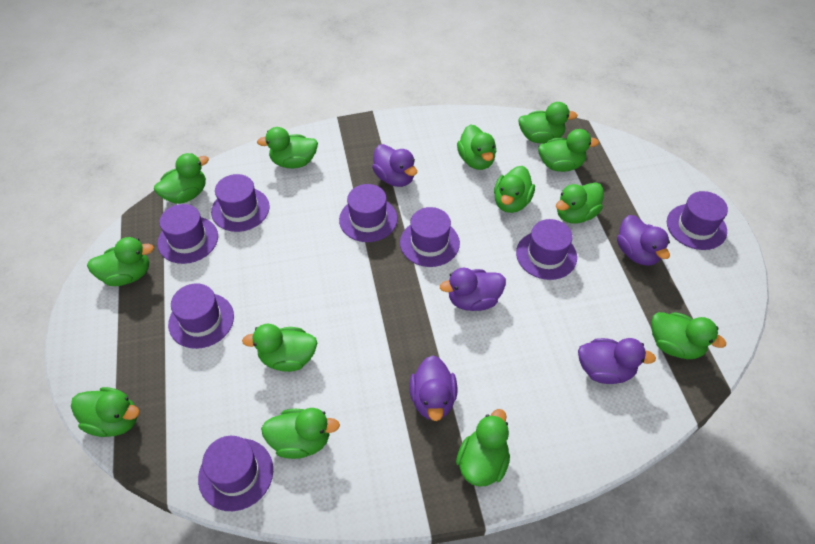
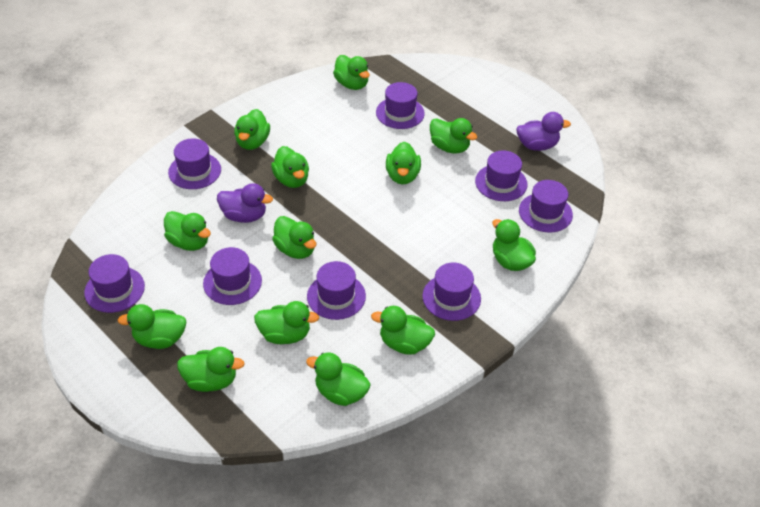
purple duck: 5 -> 2

